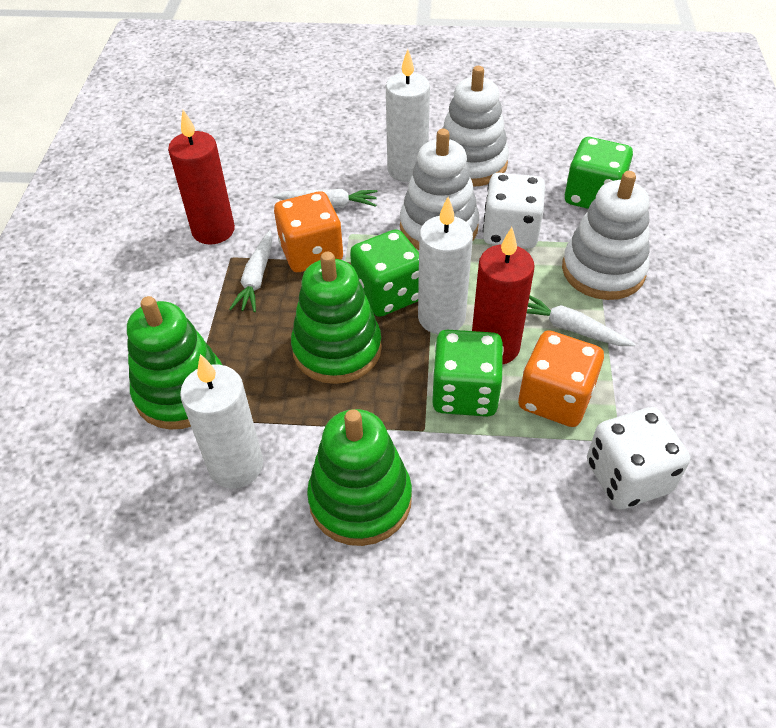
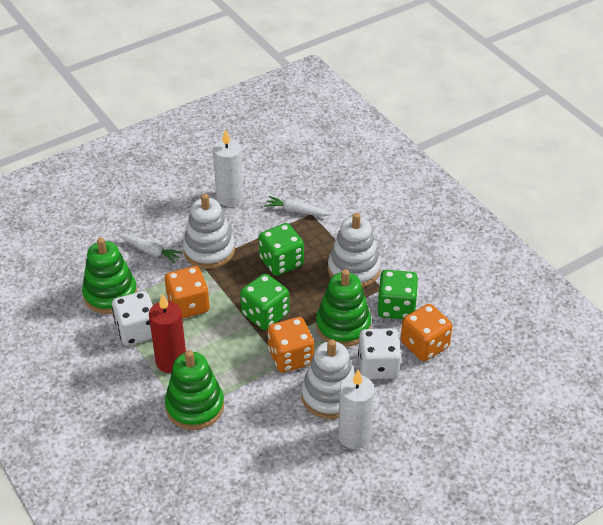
orange dice: 2 -> 3
red candle: 2 -> 1
white candle: 3 -> 2
white carrot: 3 -> 2

